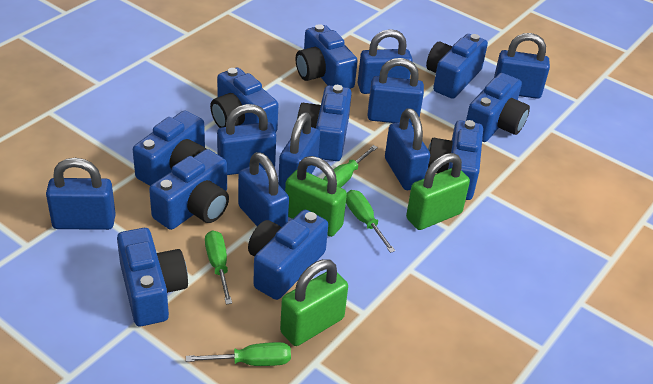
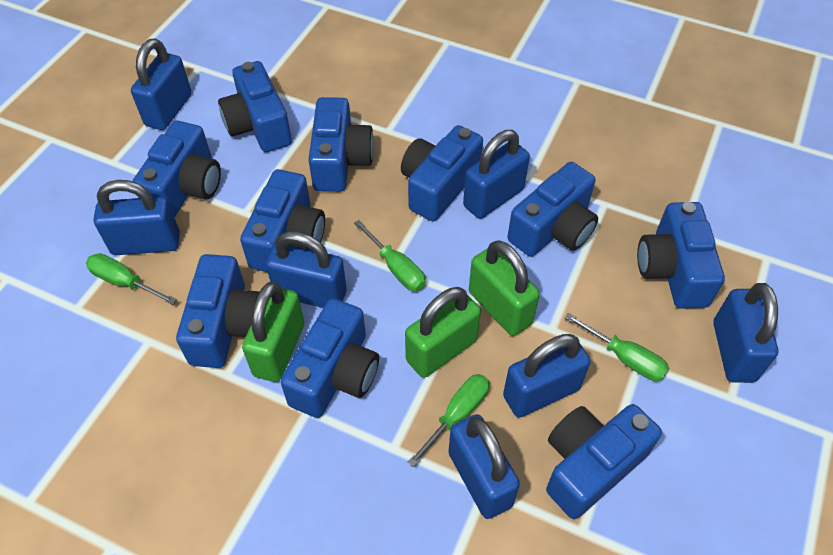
blue padlock: 8 -> 7

